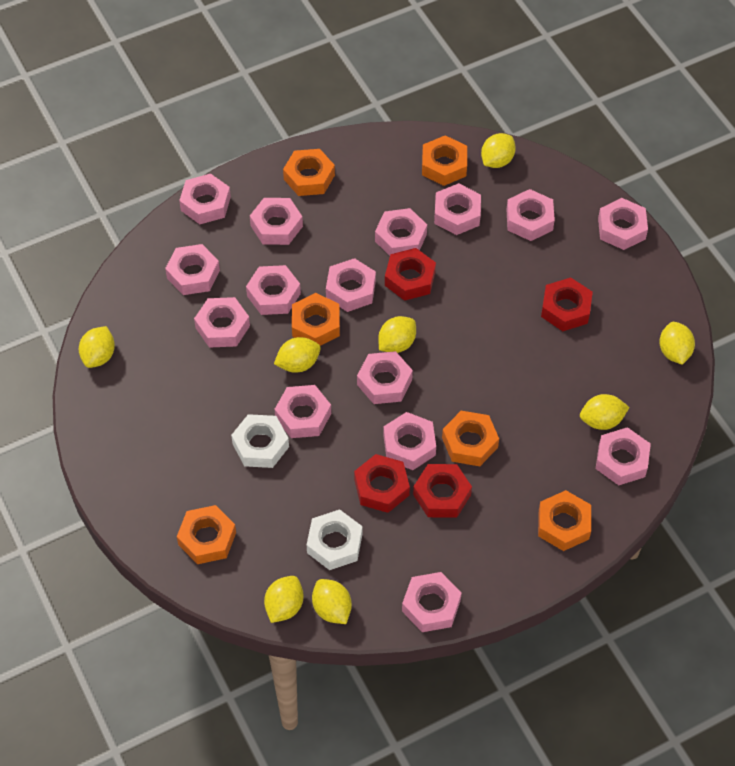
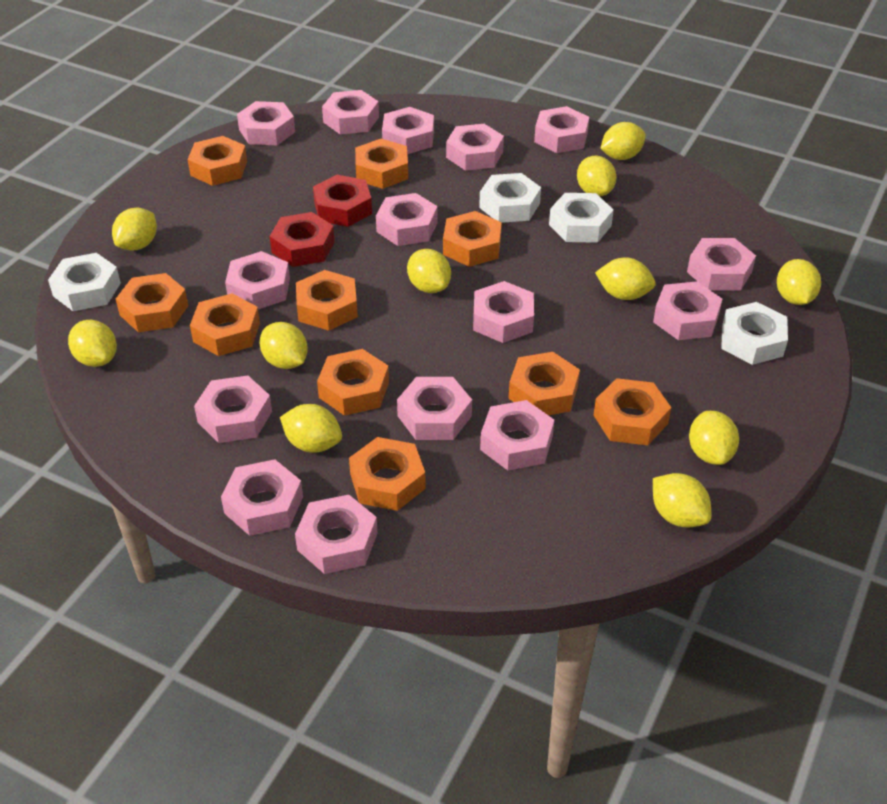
orange nut: 6 -> 10
red nut: 4 -> 2
white nut: 2 -> 4
yellow lemon: 8 -> 11

